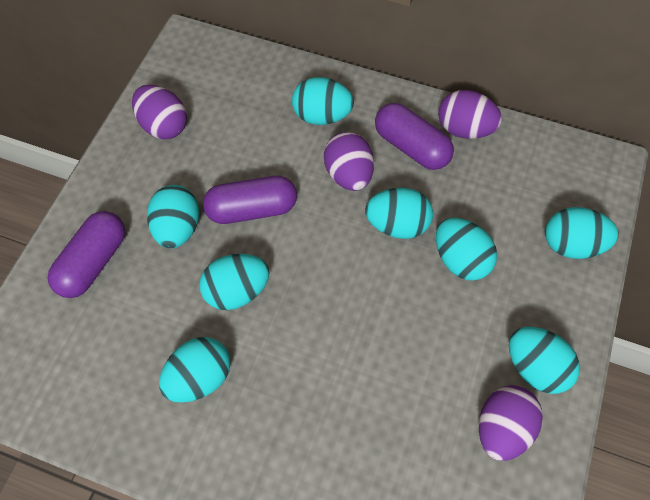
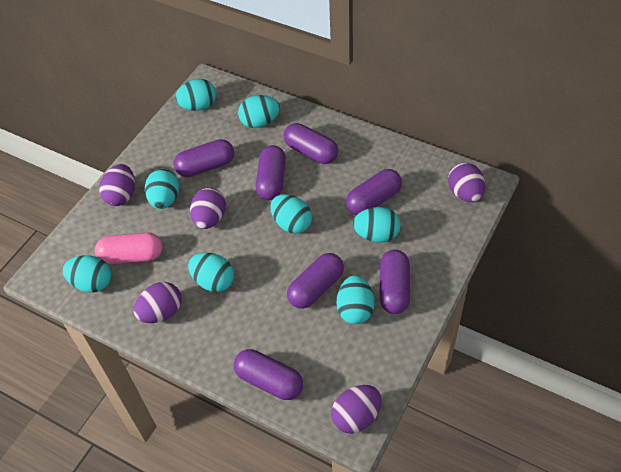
pink capsule: 0 -> 1
purple capsule: 3 -> 7
purple egg: 4 -> 5

